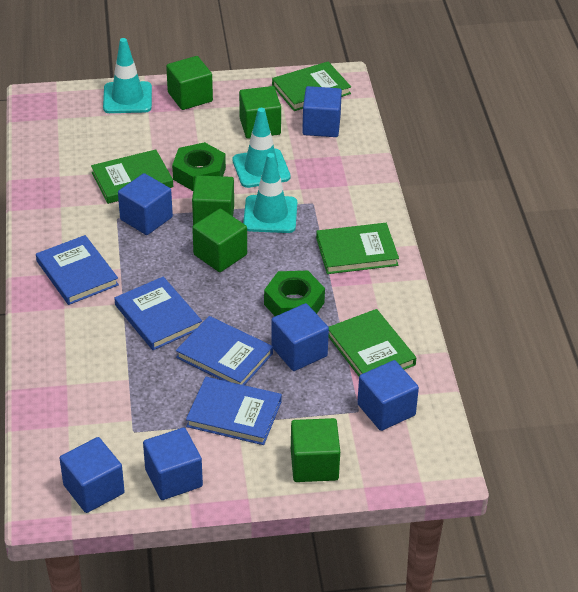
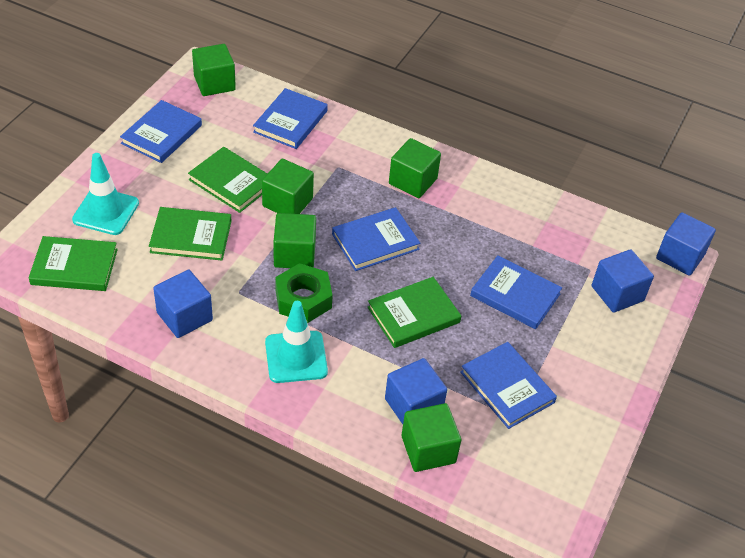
blue book: 4 -> 5
blue cube: 6 -> 4
green nut: 2 -> 1
turquoise traffic cone: 3 -> 2

